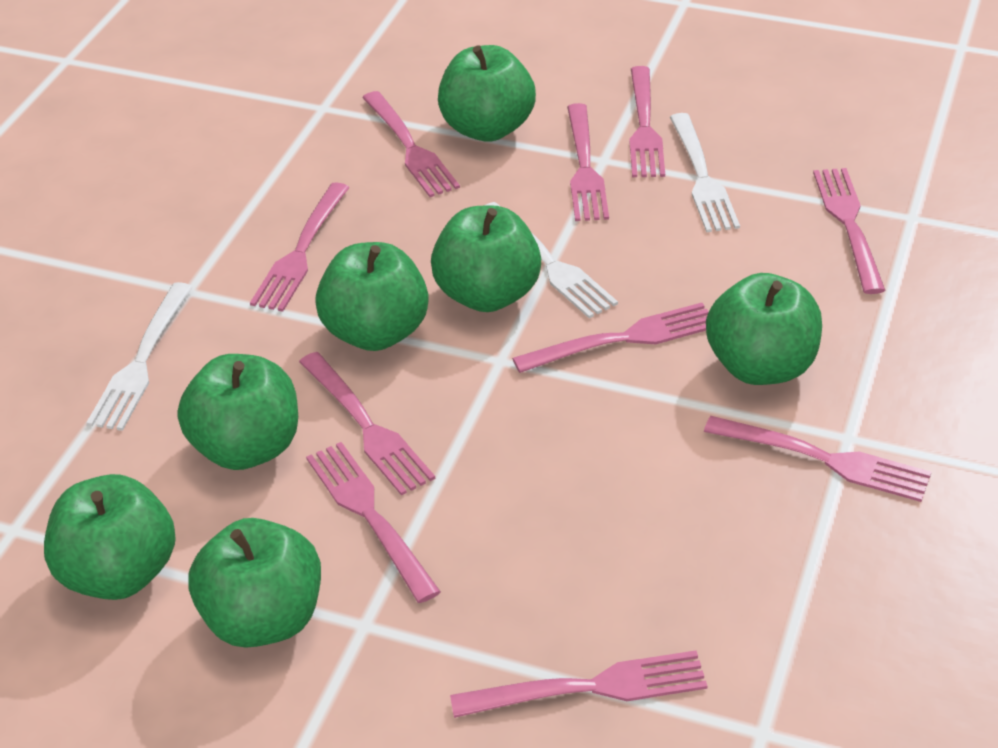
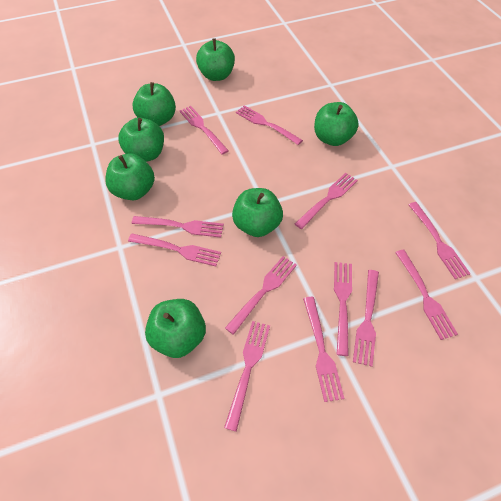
pink fork: 10 -> 12
white fork: 3 -> 0

